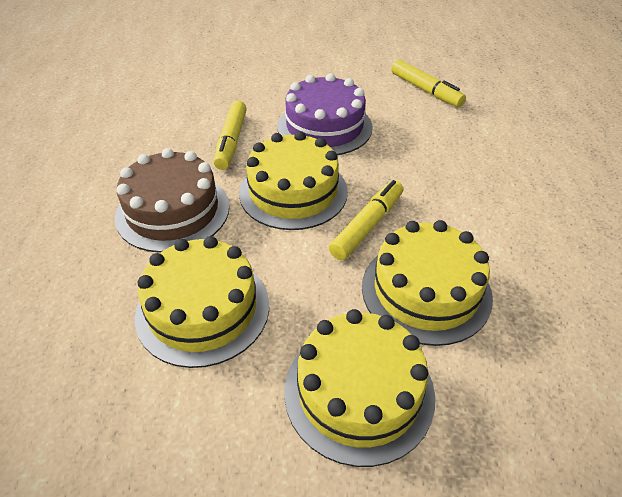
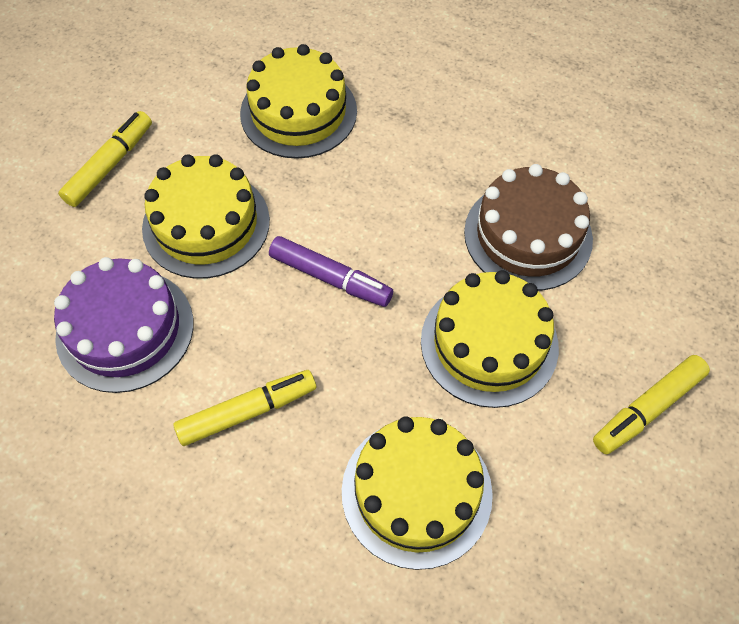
purple marker: 0 -> 1

